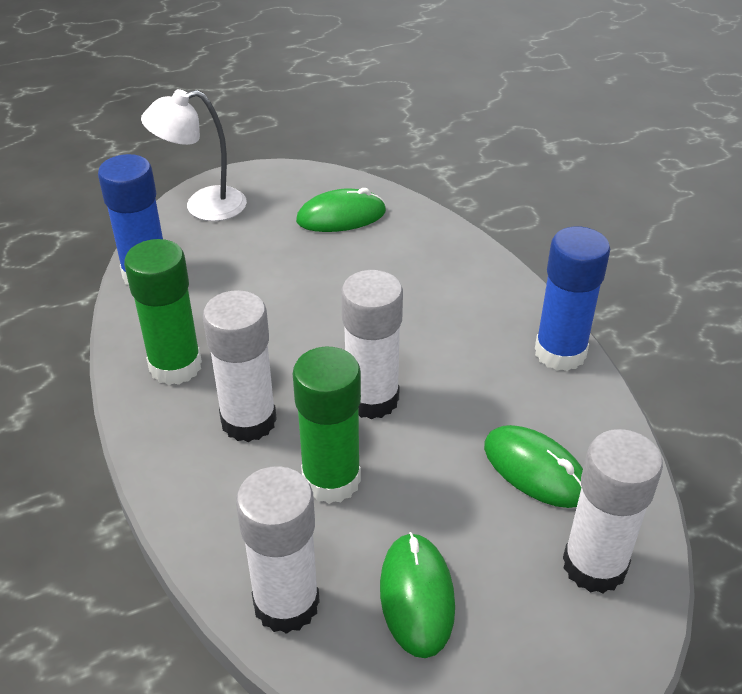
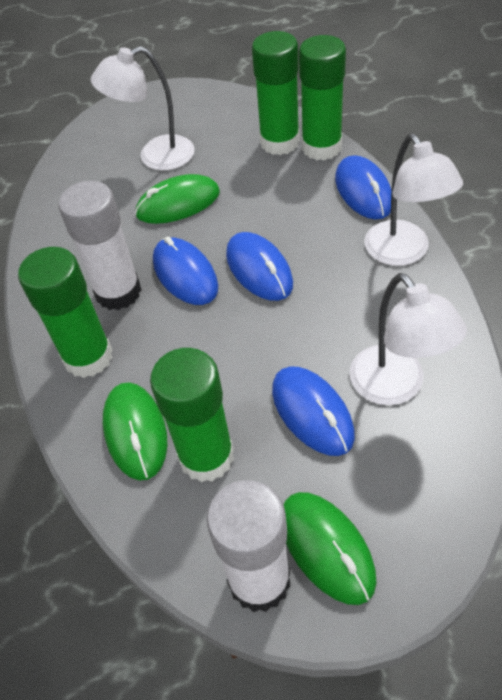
blue glue stick: 2 -> 0
blue mouse: 0 -> 4
green glue stick: 2 -> 4
white glue stick: 4 -> 2
white lamp: 1 -> 3

